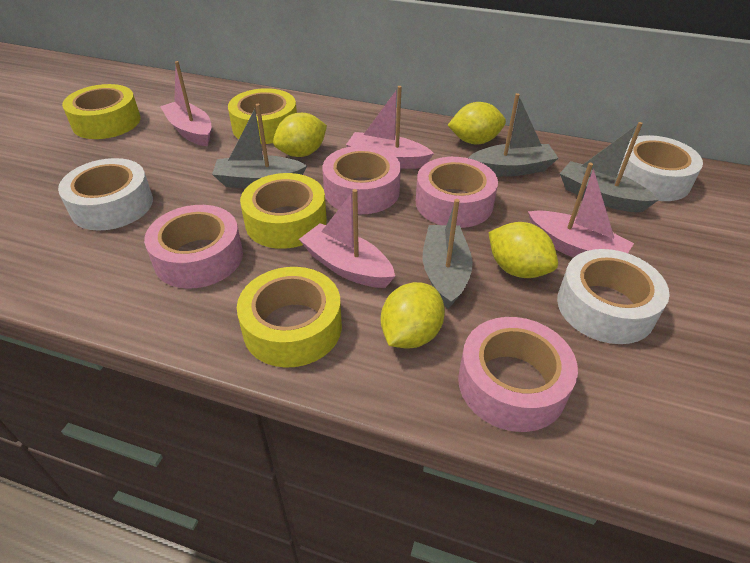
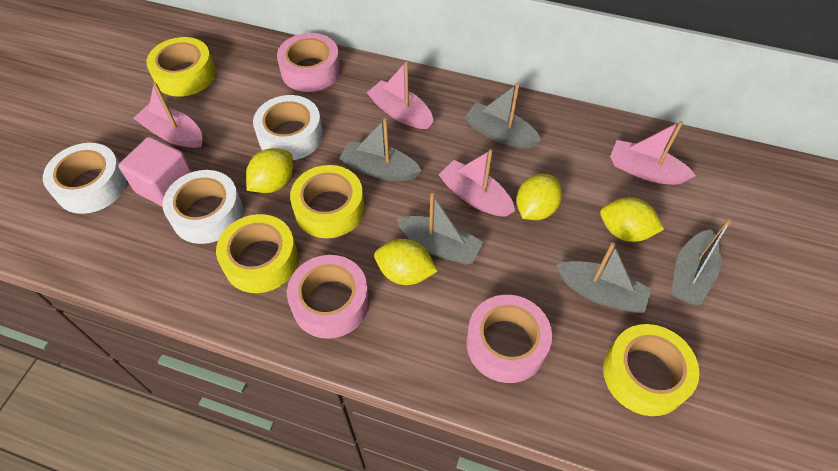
grey boat: 4 -> 5
pink cube: 0 -> 1
pink tape: 4 -> 3

